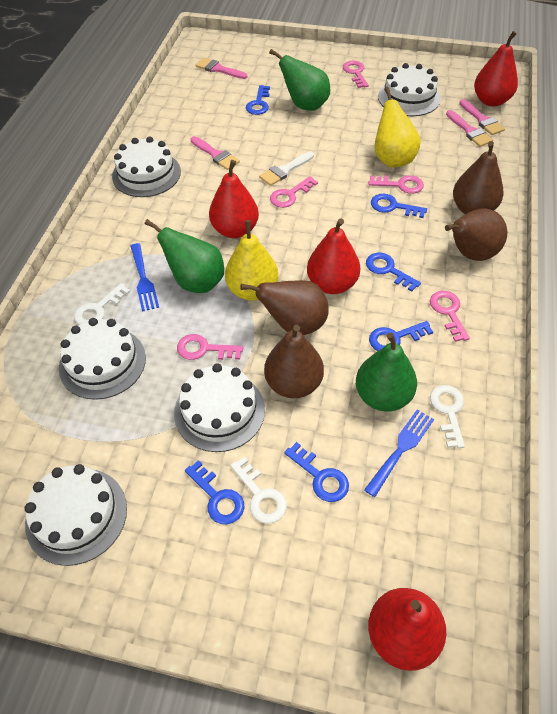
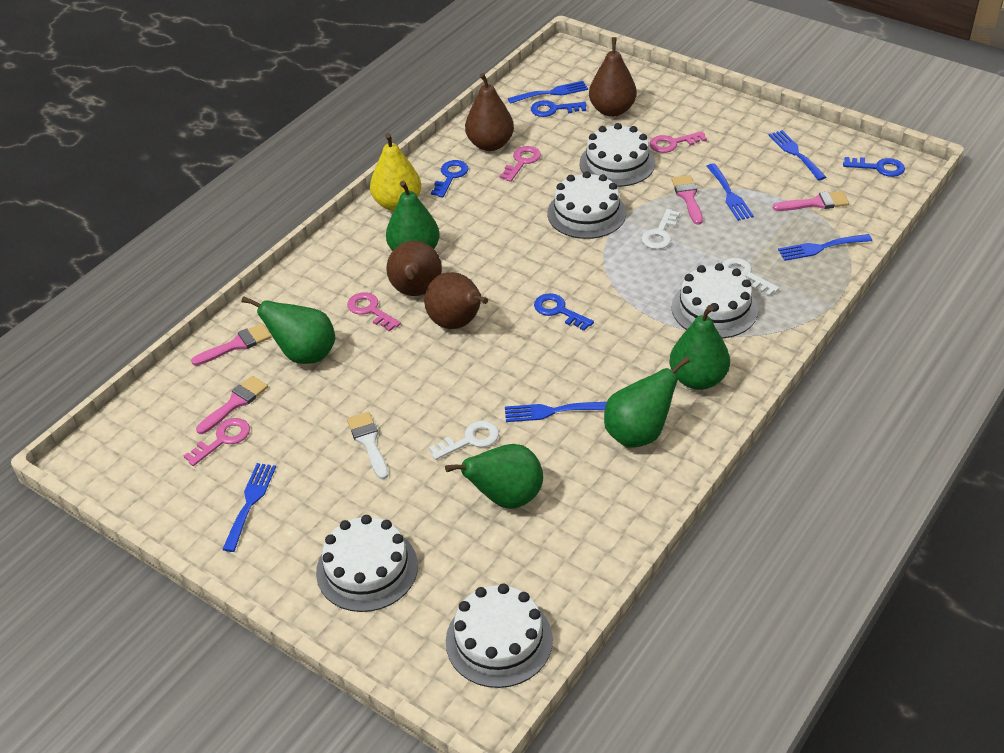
blue fork: 2 -> 6
blue key: 6 -> 4
green pear: 3 -> 5
pink key: 5 -> 4
red pear: 4 -> 0
yellow pear: 2 -> 1

